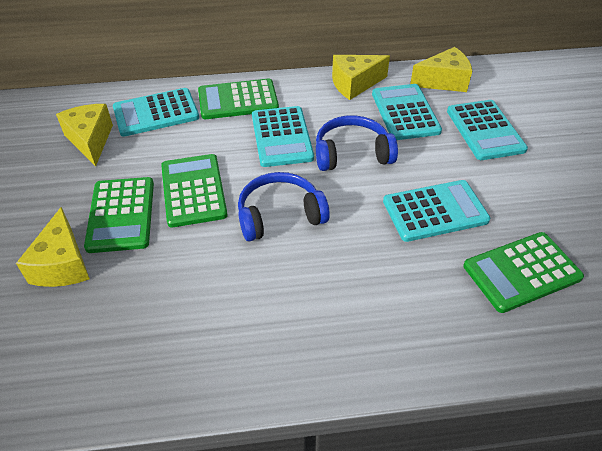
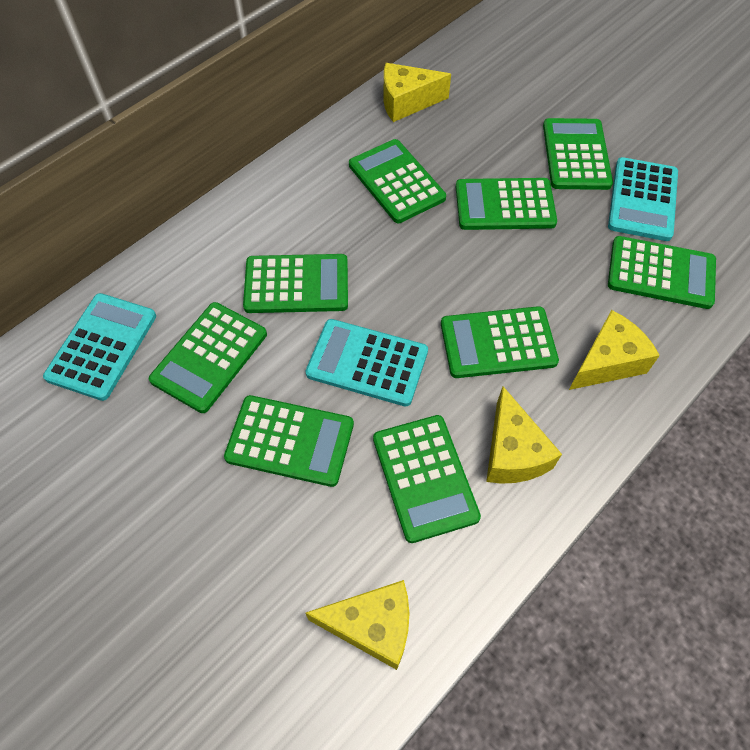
blue headphones: 2 -> 0
green calculator: 4 -> 9
turquoise calculator: 5 -> 3

